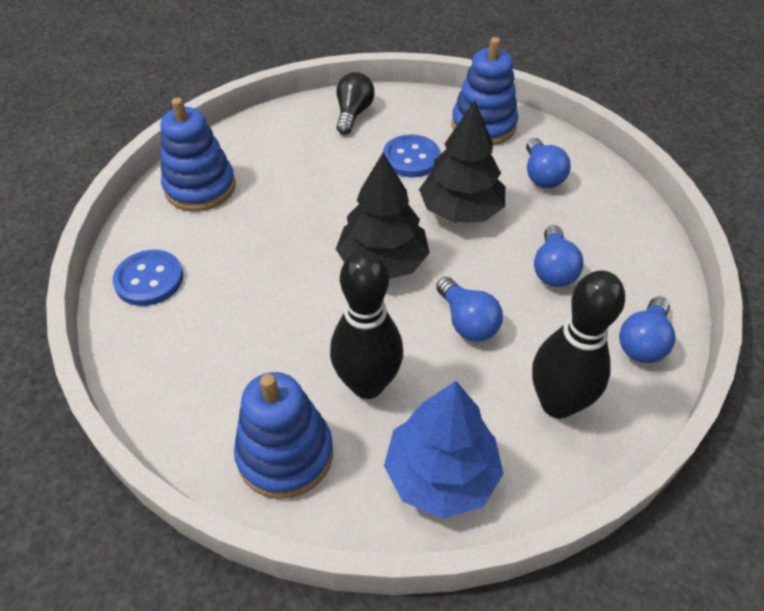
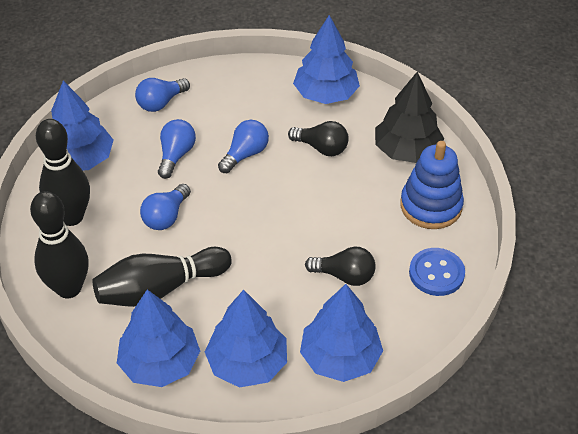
black bowling pin: 2 -> 3
black light bulb: 1 -> 2
black tree: 2 -> 1
blue button: 2 -> 1
blue stacking toy: 3 -> 1
blue tree: 1 -> 5

